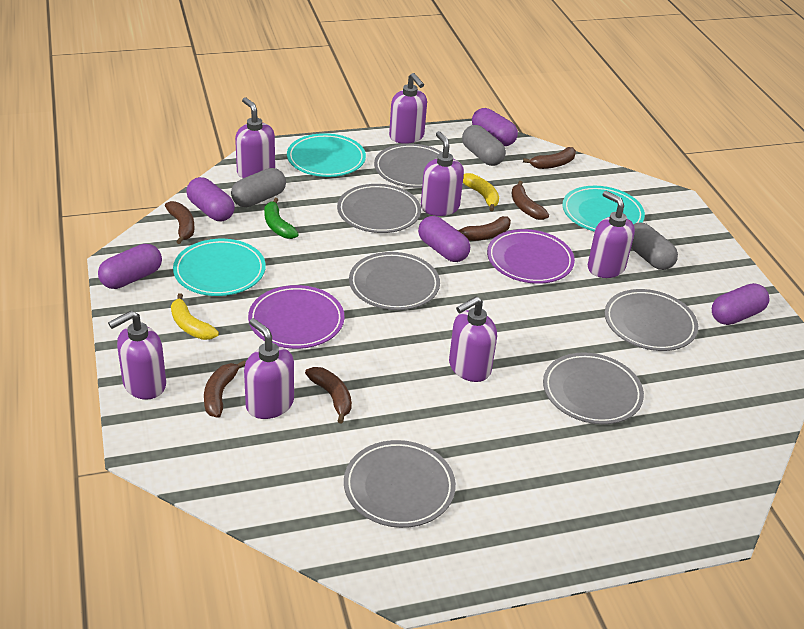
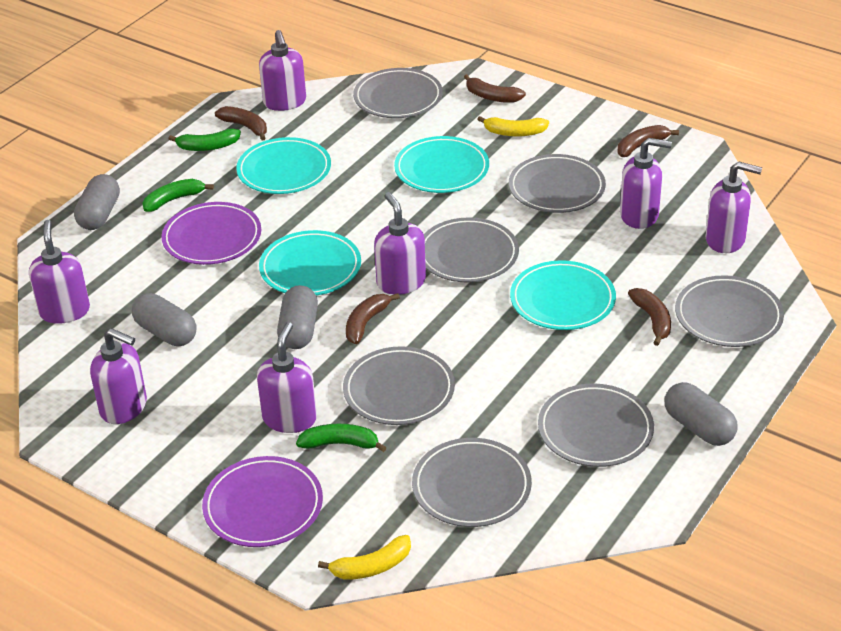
brown banana: 6 -> 5
green banana: 1 -> 3
grey capsule: 3 -> 4
grey plate: 6 -> 7
purple capsule: 5 -> 0
turquoise plate: 3 -> 4

